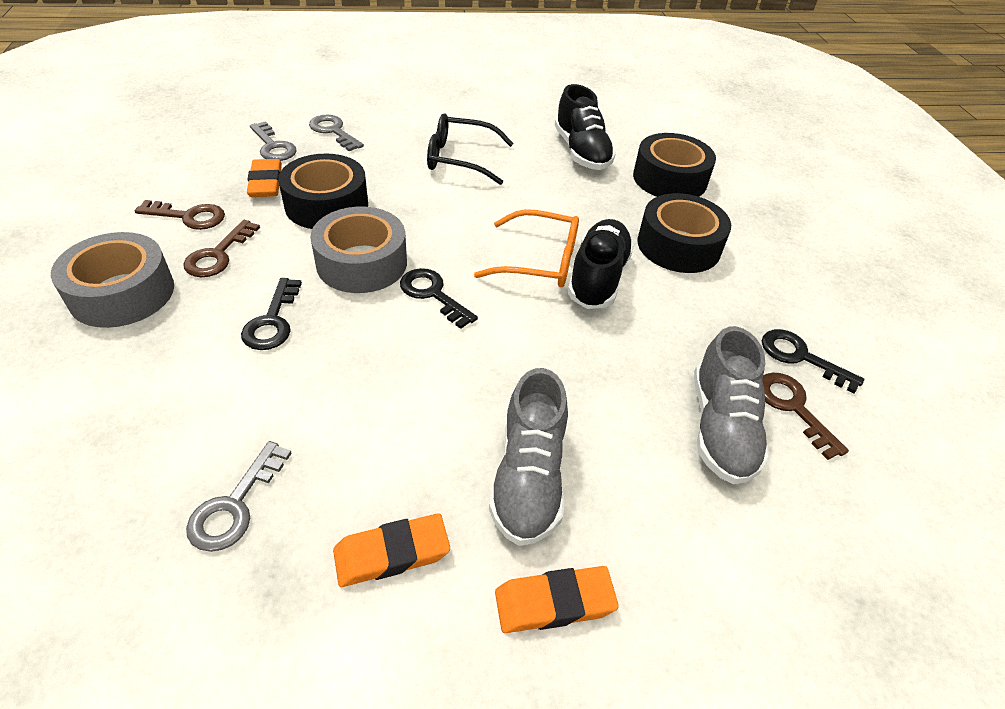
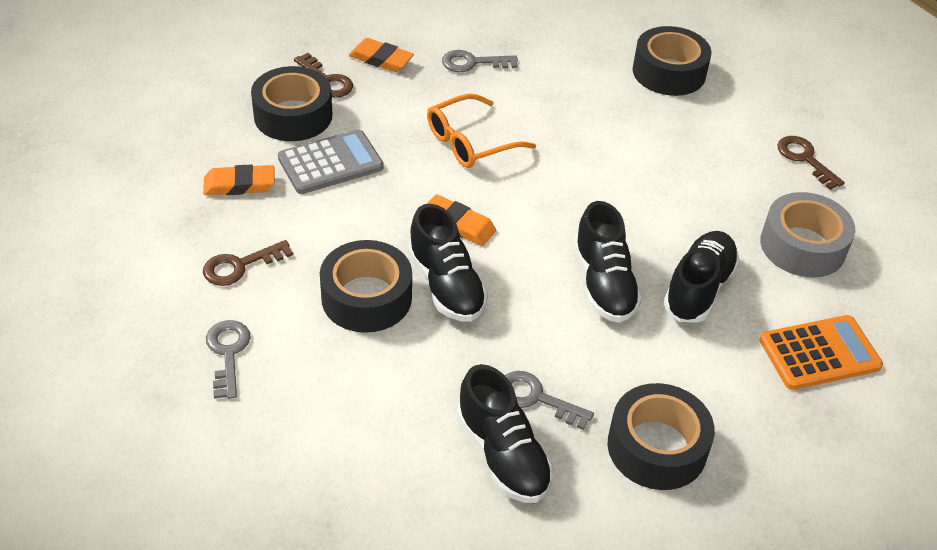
black glasses: 1 -> 0
black key: 3 -> 0
black shoe: 2 -> 4
black tape: 3 -> 4
grey calculator: 0 -> 1
grey shoe: 2 -> 0
grey tape: 2 -> 1
orange calculator: 0 -> 1

